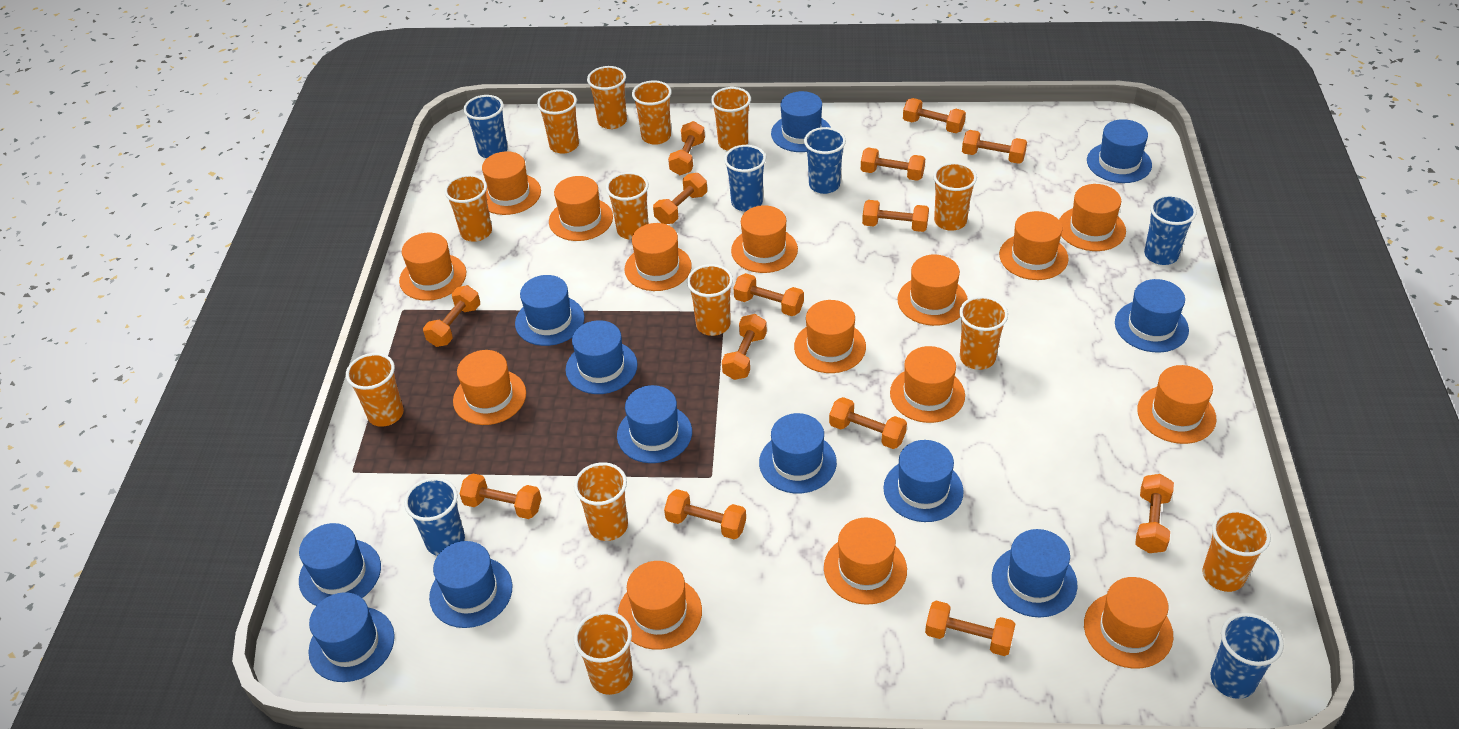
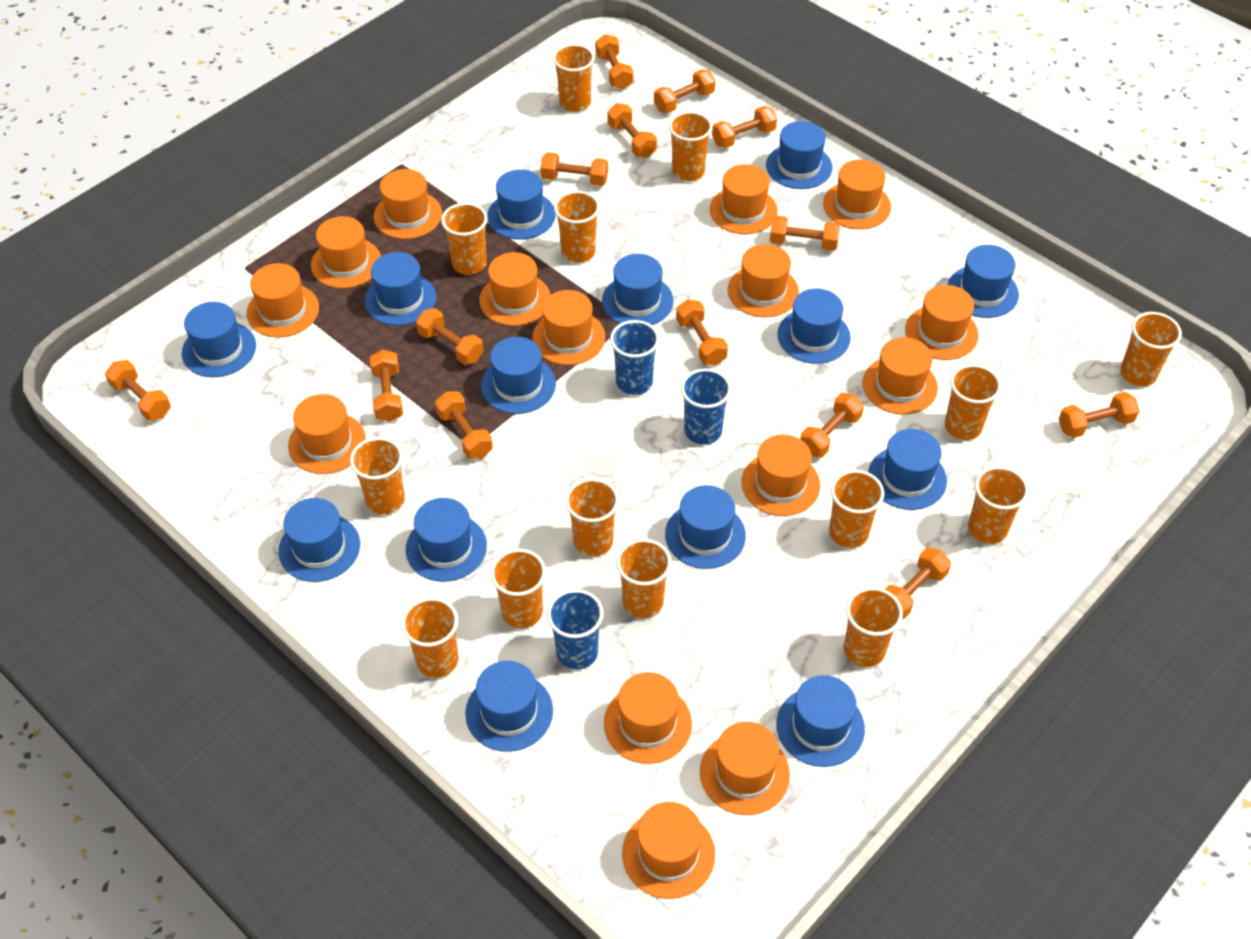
blue cup: 6 -> 3
blue hat: 12 -> 14
orange cup: 13 -> 14

